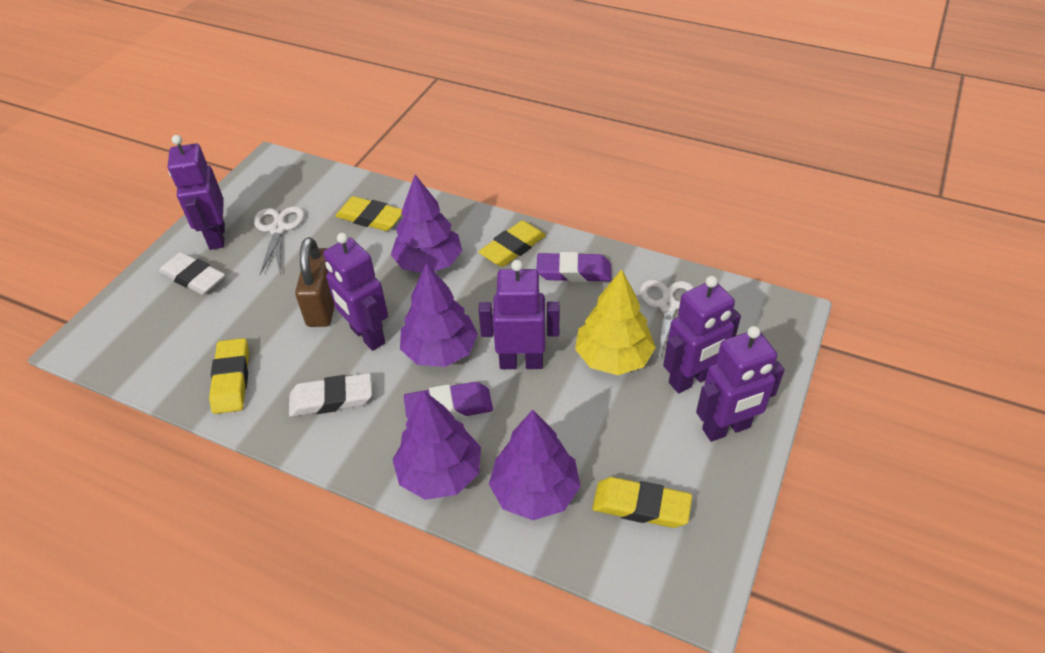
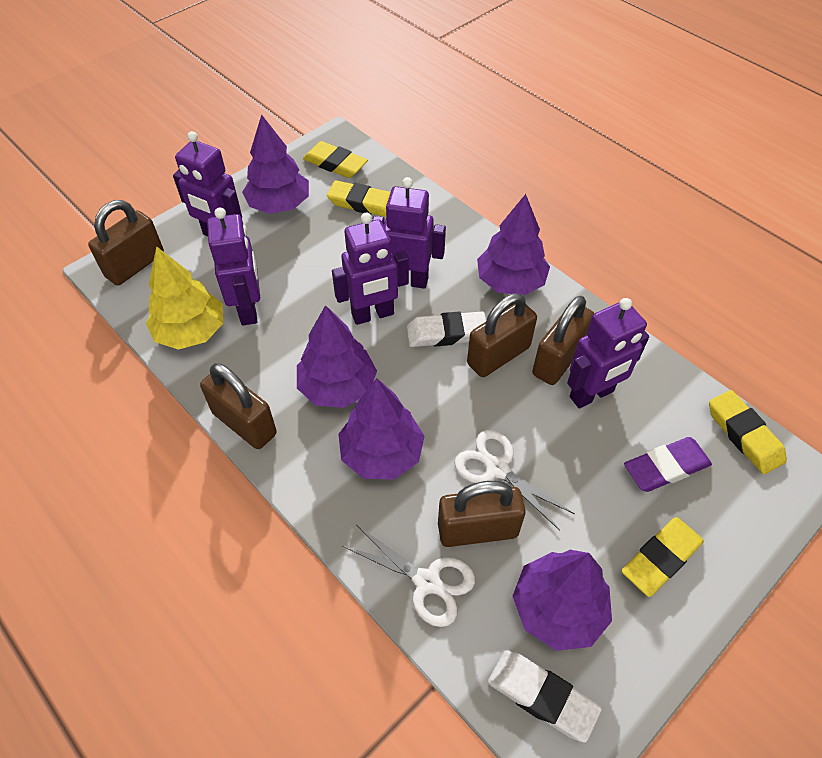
brown padlock: 1 -> 5
purple eraser: 2 -> 1
purple tree: 4 -> 5

